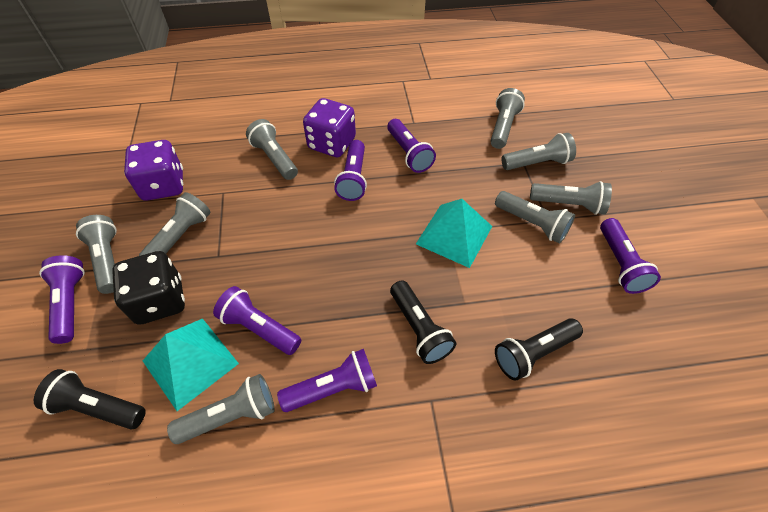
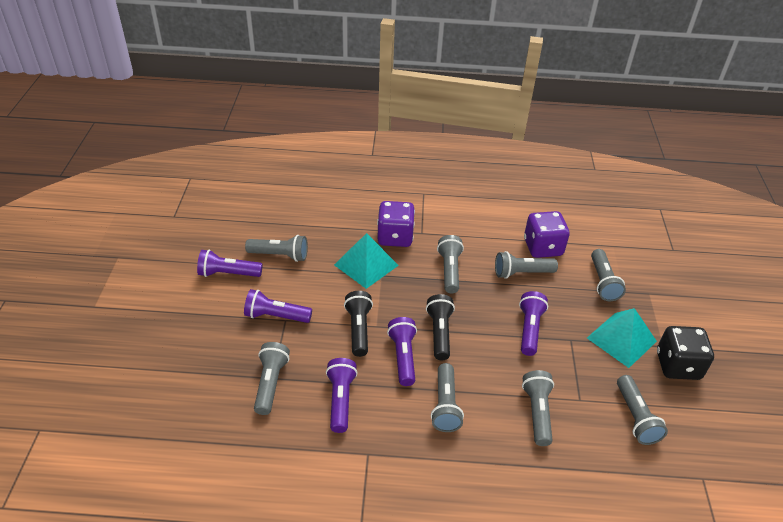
black flashlight: 3 -> 2
purple flashlight: 6 -> 5

